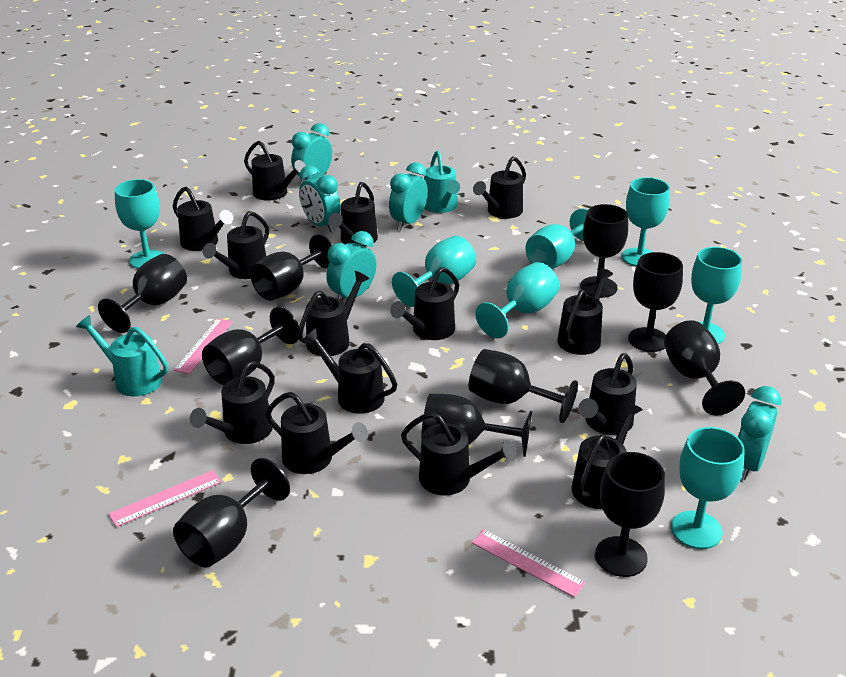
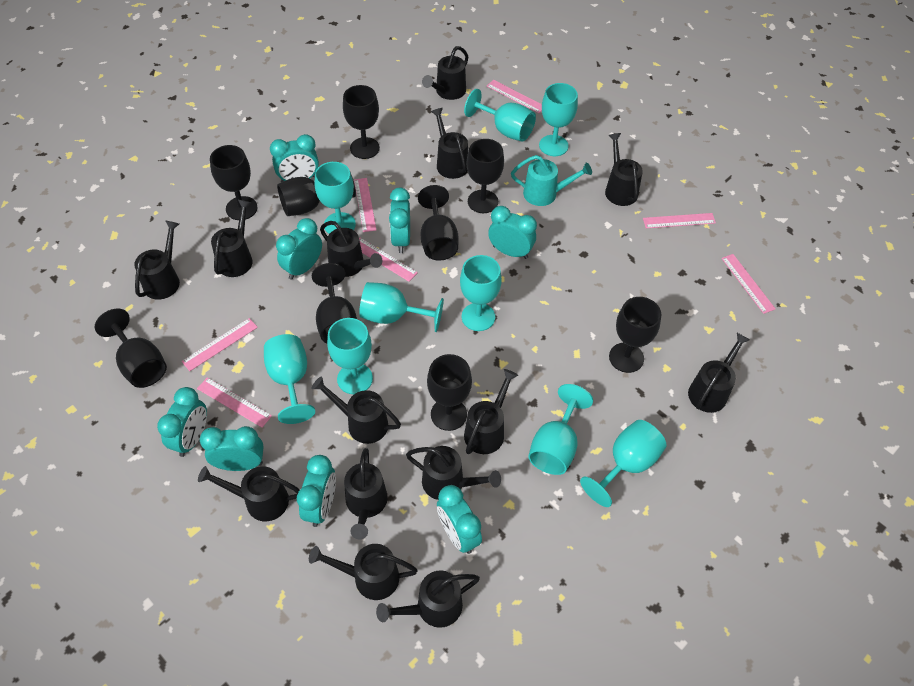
black goblet: 10 -> 9
pink ruler: 3 -> 7
turquoise clock: 5 -> 8
turquoise goblet: 7 -> 9
turquoise watering can: 2 -> 1

